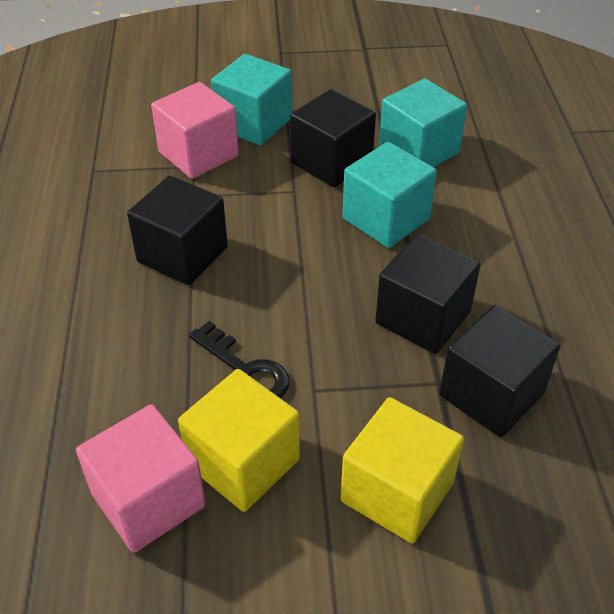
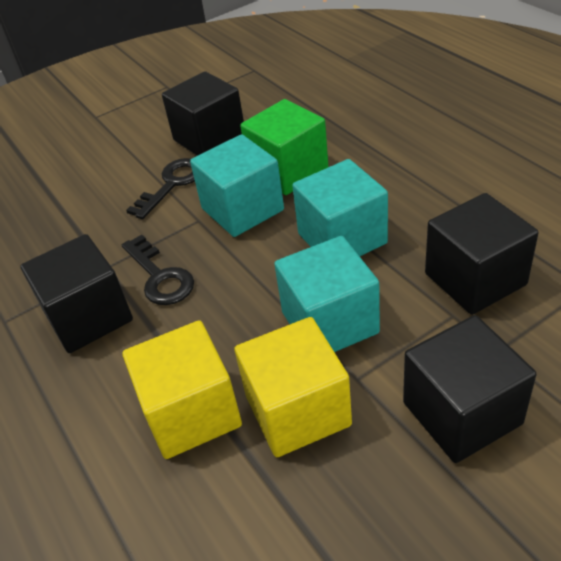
black key: 1 -> 2
green cube: 0 -> 1
pink cube: 2 -> 0

